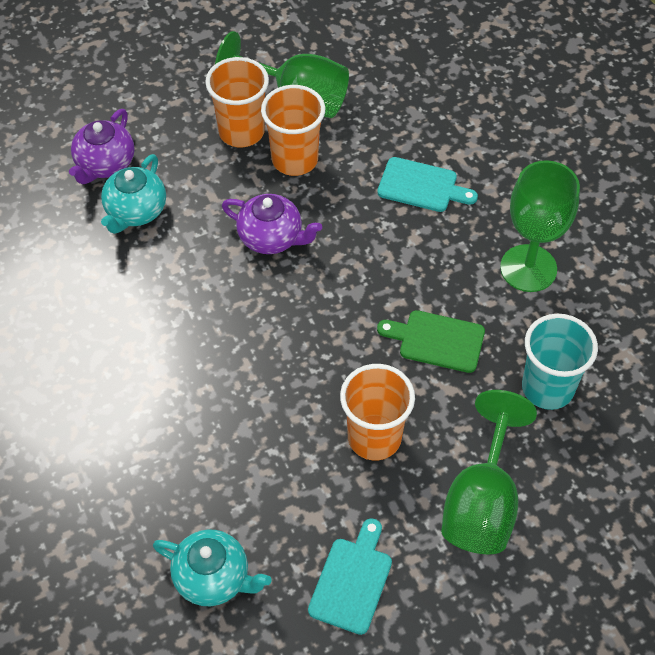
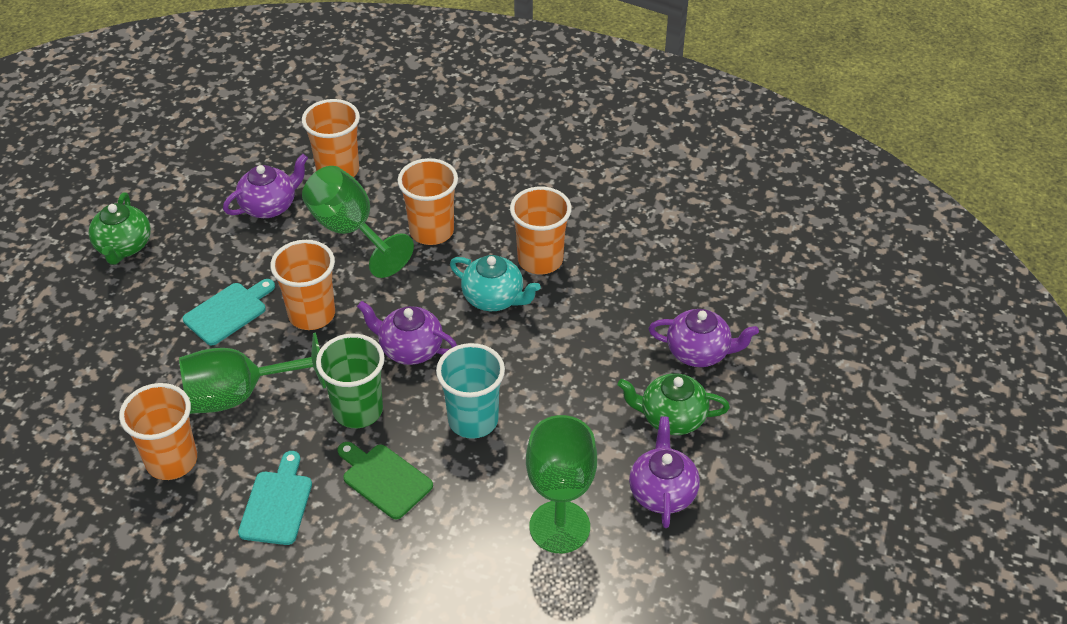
green cup: 0 -> 1
green teapot: 0 -> 2
orange cup: 3 -> 5
purple teapot: 2 -> 4
turquoise teapot: 2 -> 1

